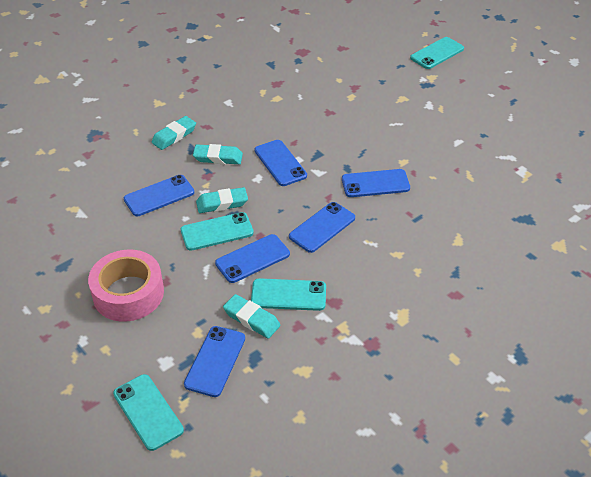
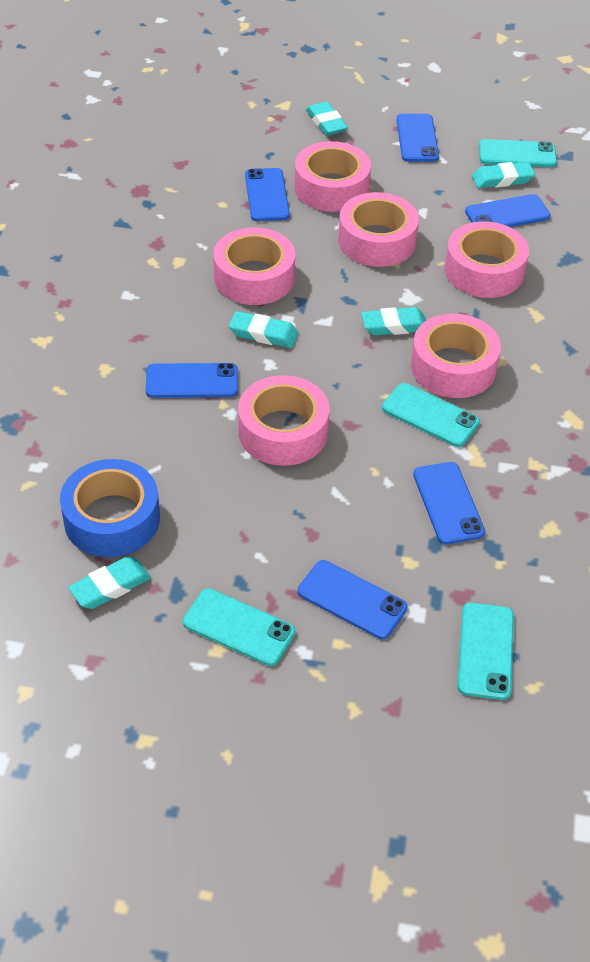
blue tape: 0 -> 1
pink tape: 1 -> 6
turquoise eraser: 4 -> 5

